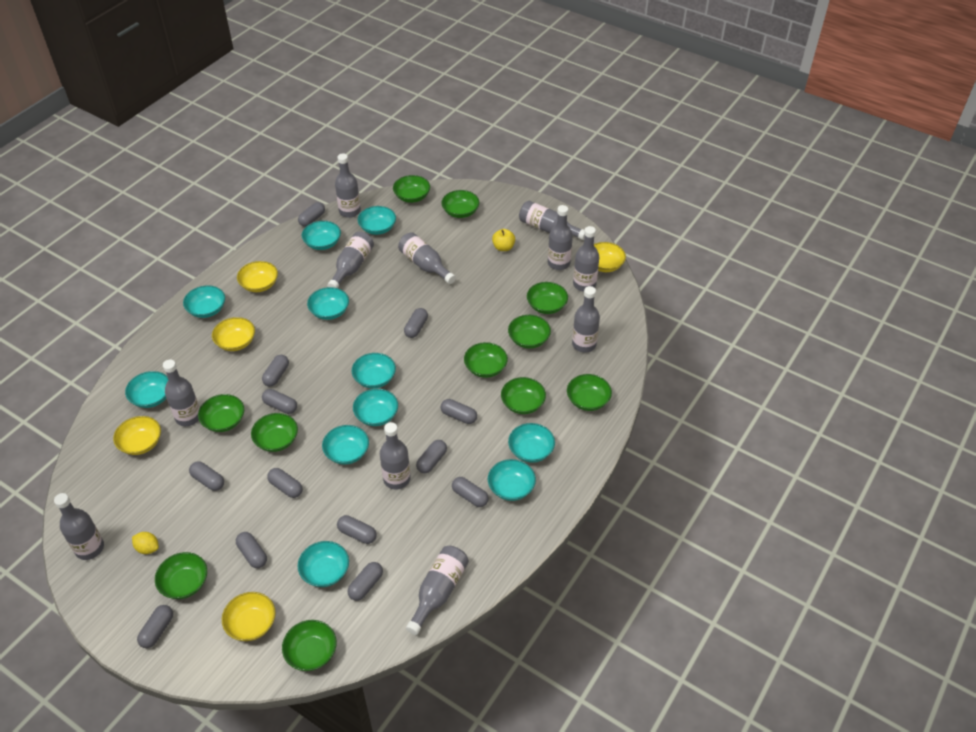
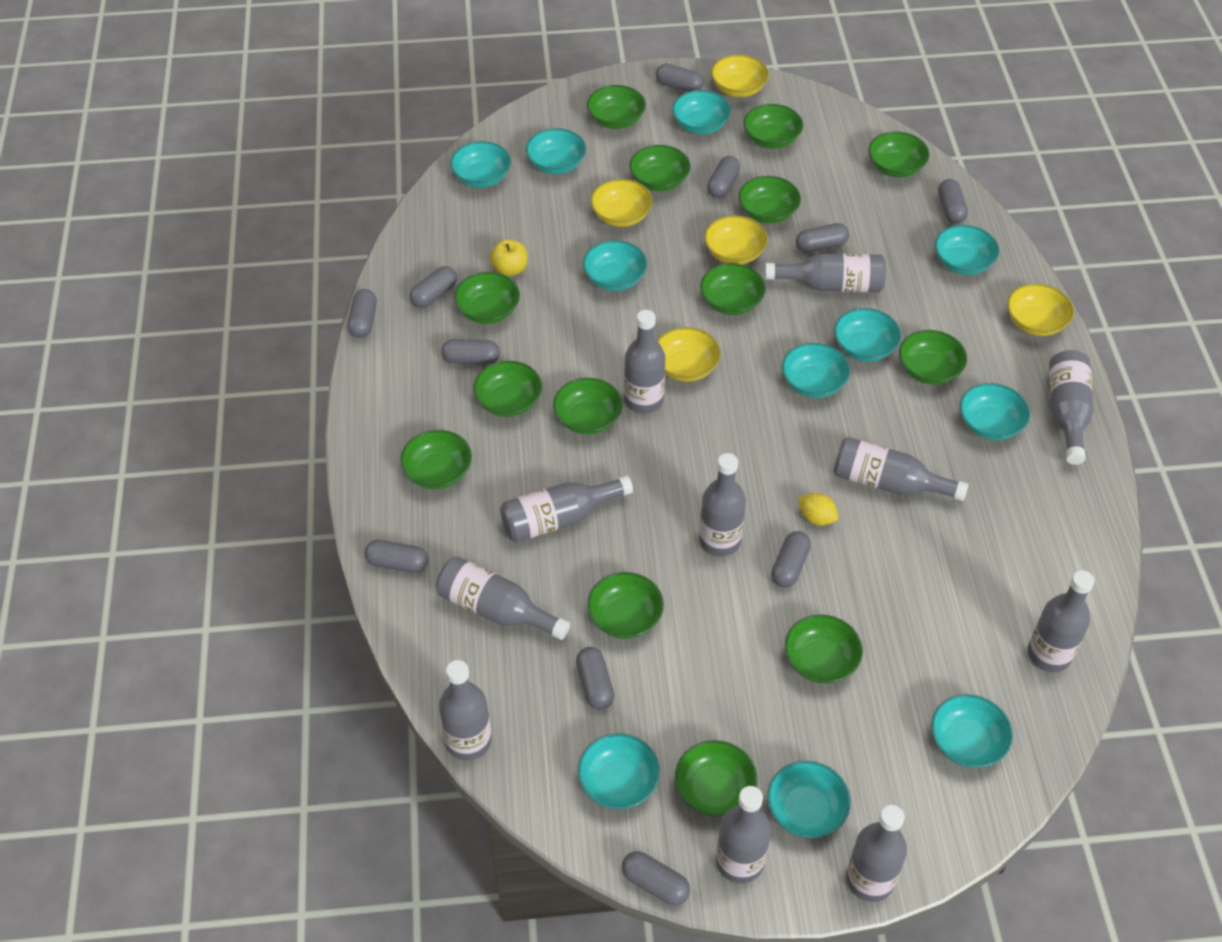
green bowl: 11 -> 14
grey capsule: 13 -> 11

